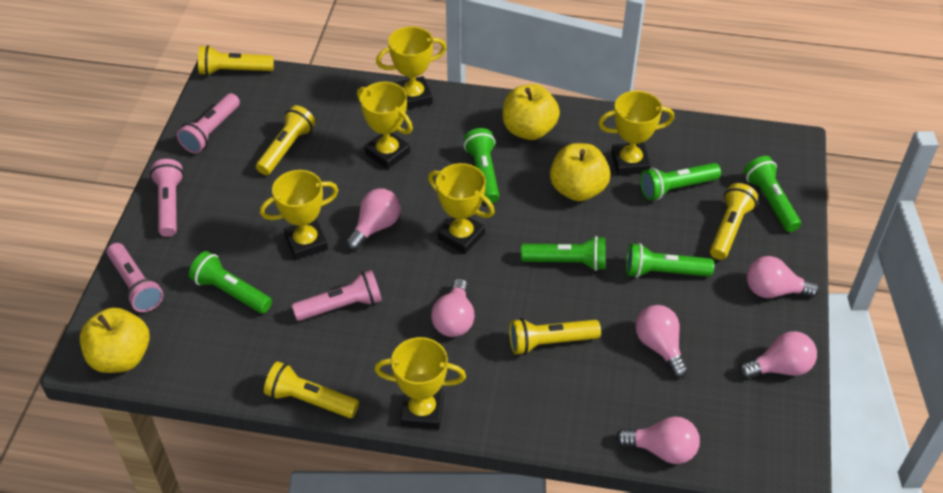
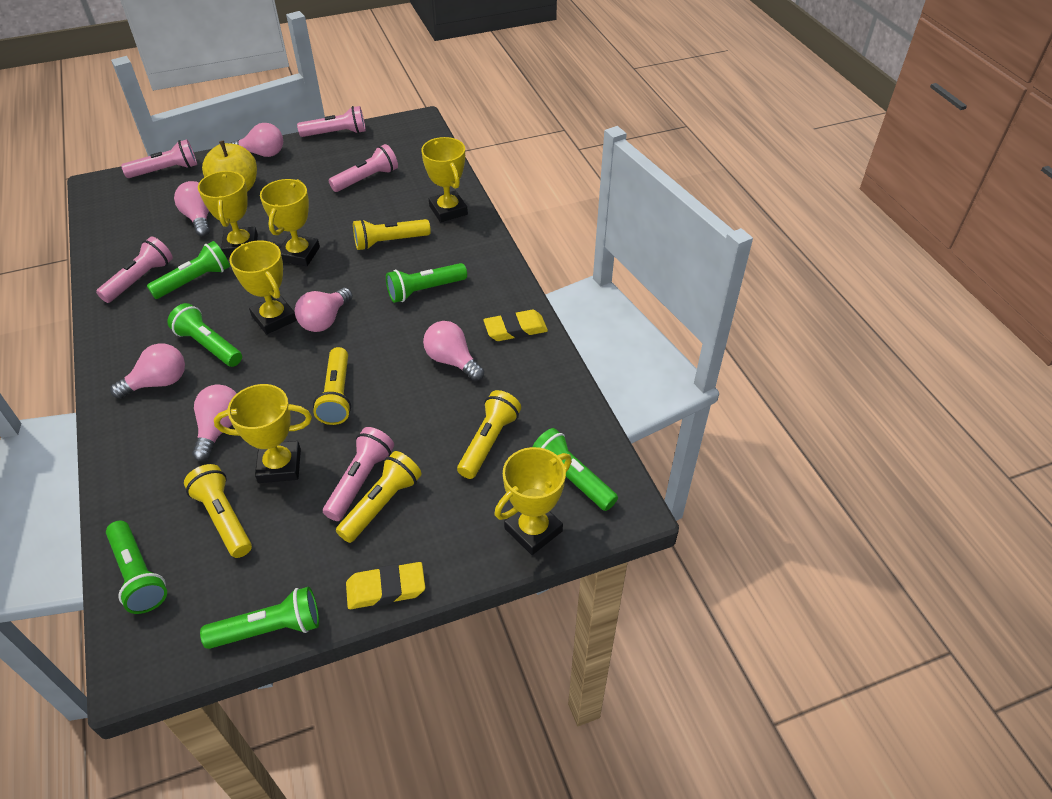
pink flashlight: 4 -> 5
yellow apple: 3 -> 1
yellow eraser: 0 -> 2

